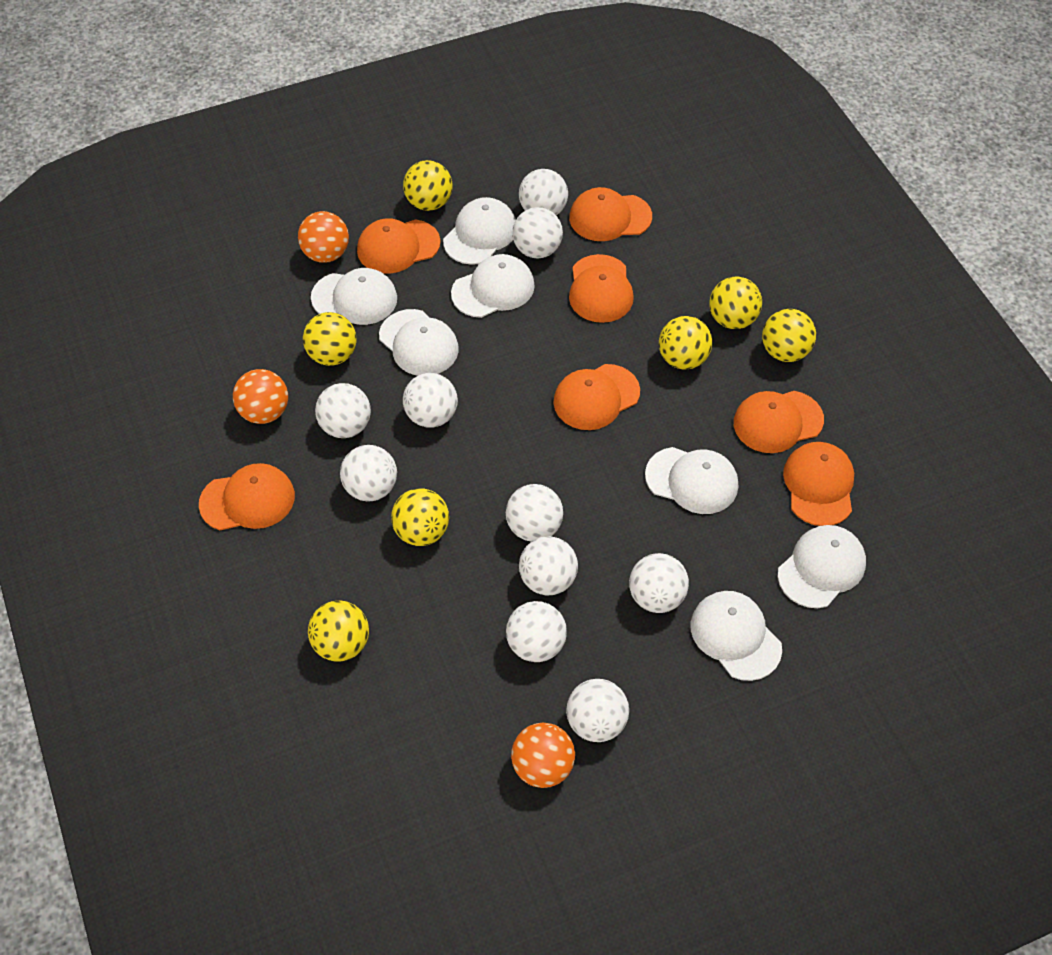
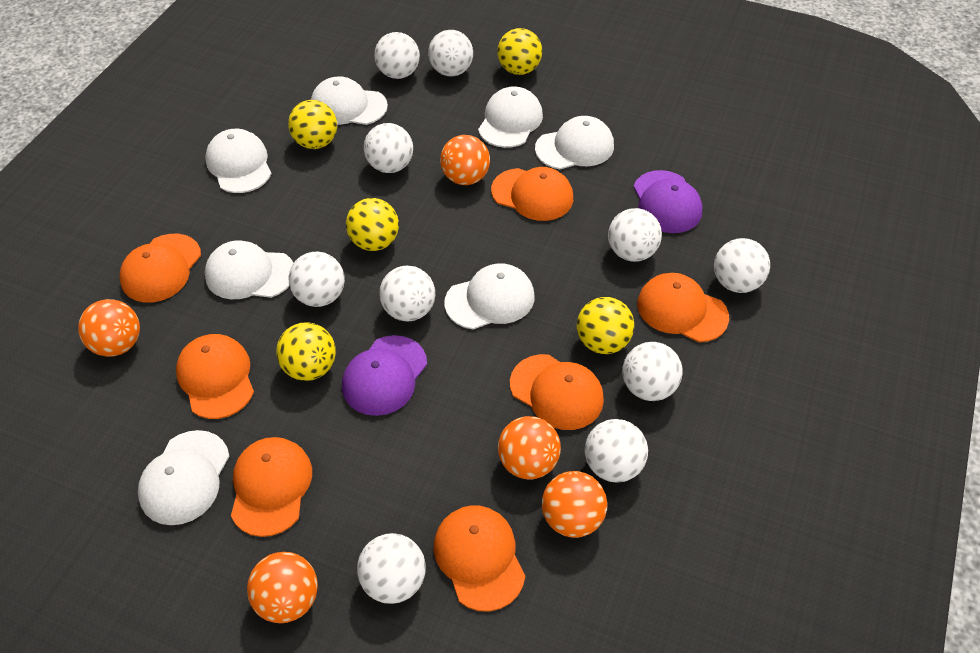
orange ball: 3 -> 5
purple cap: 0 -> 2
yellow ball: 7 -> 5

